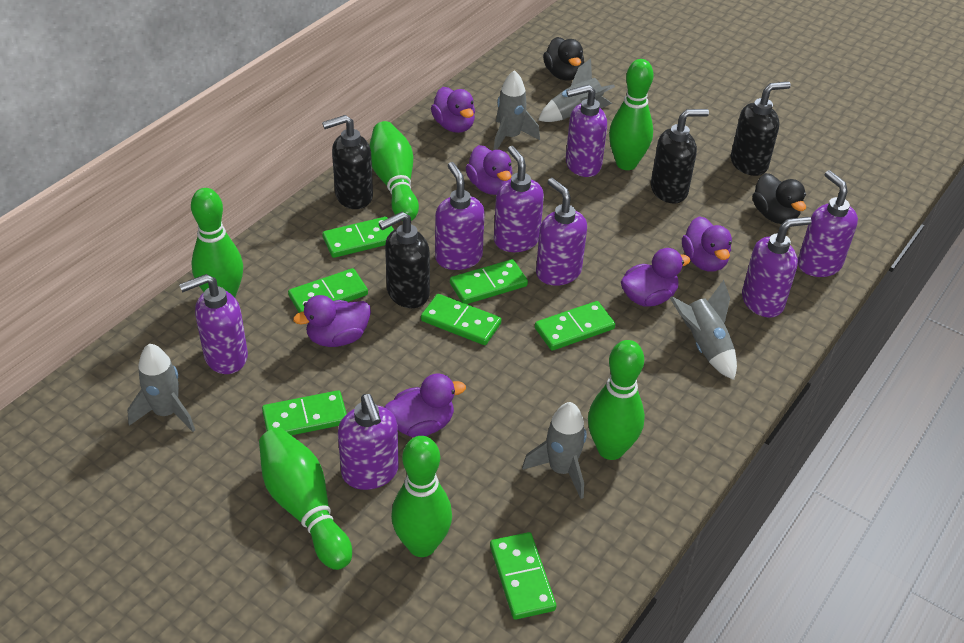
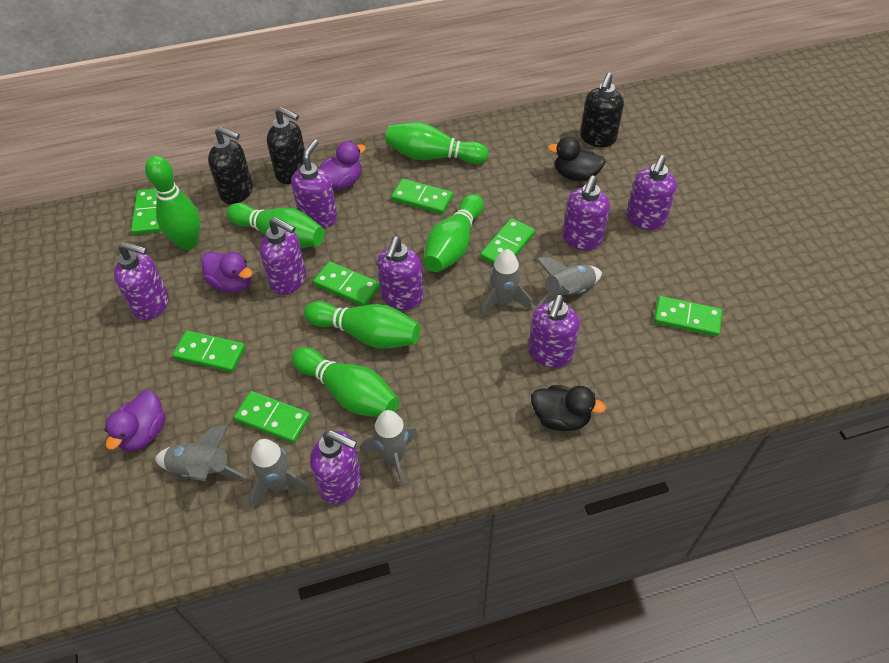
black soap dispenser: 4 -> 3
purple duck: 6 -> 3

